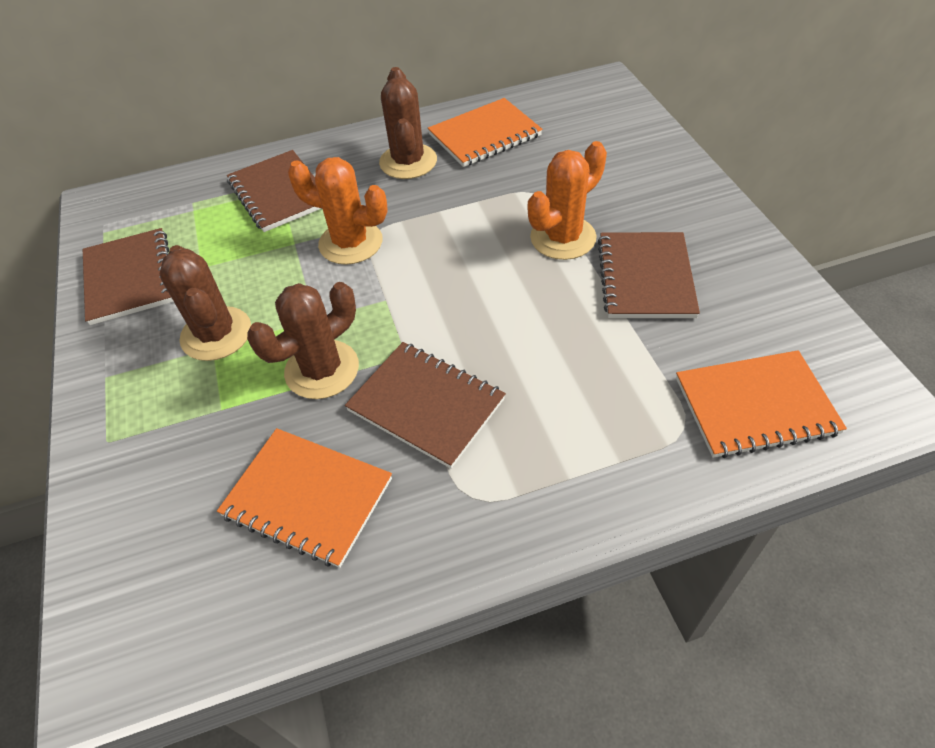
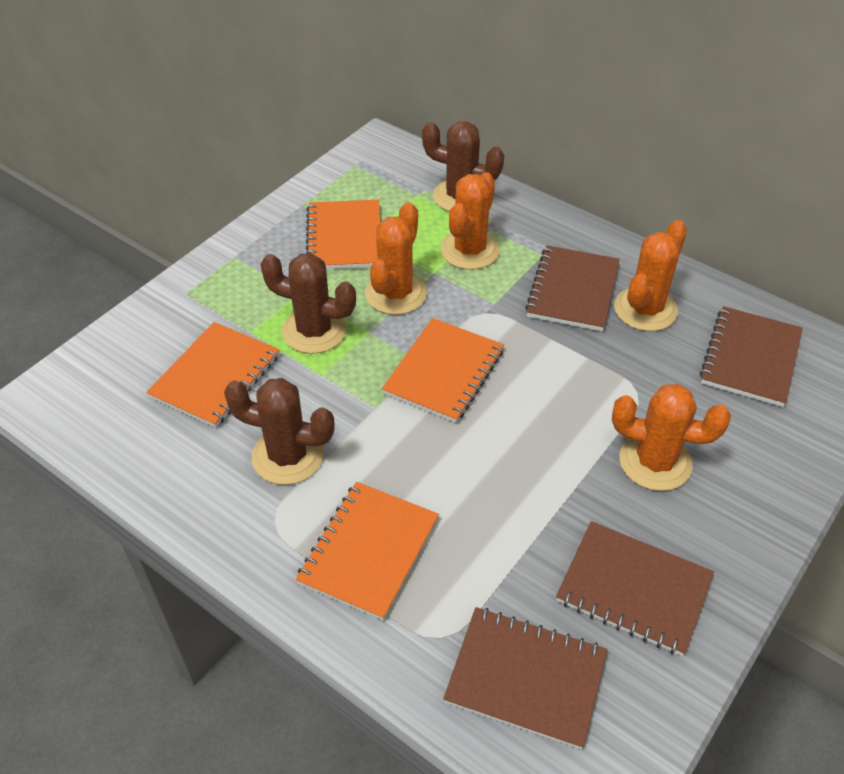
orange cactus: 2 -> 4
orange notebook: 3 -> 4

